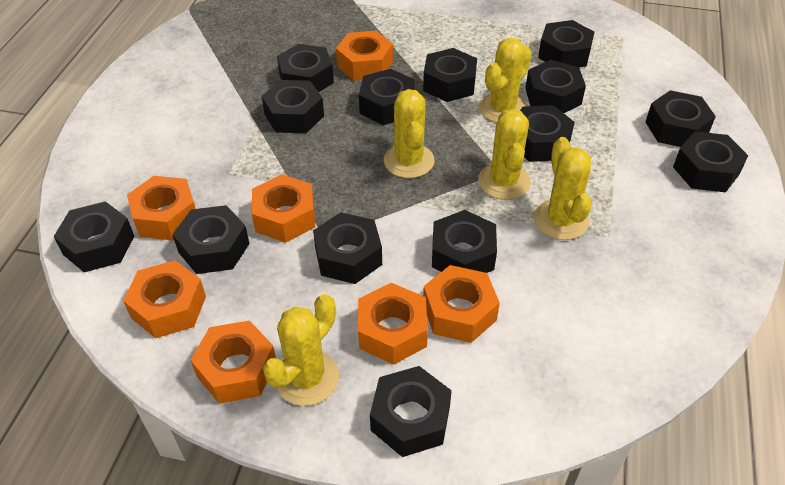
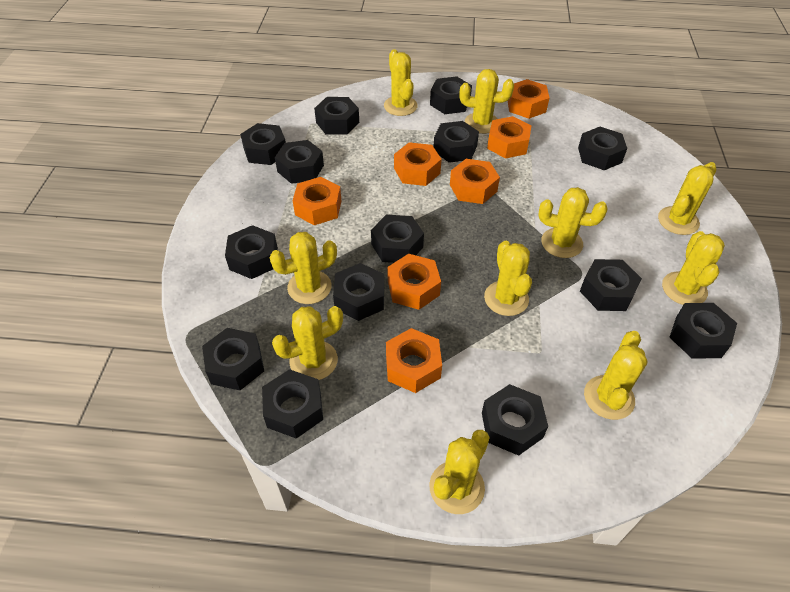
yellow cactus: 5 -> 10

